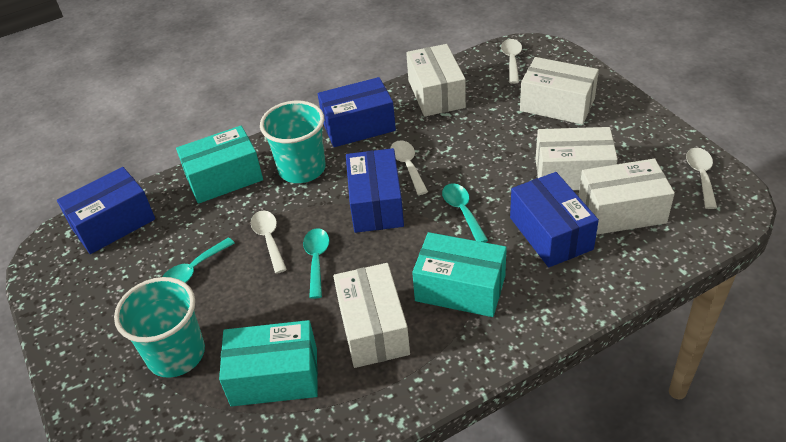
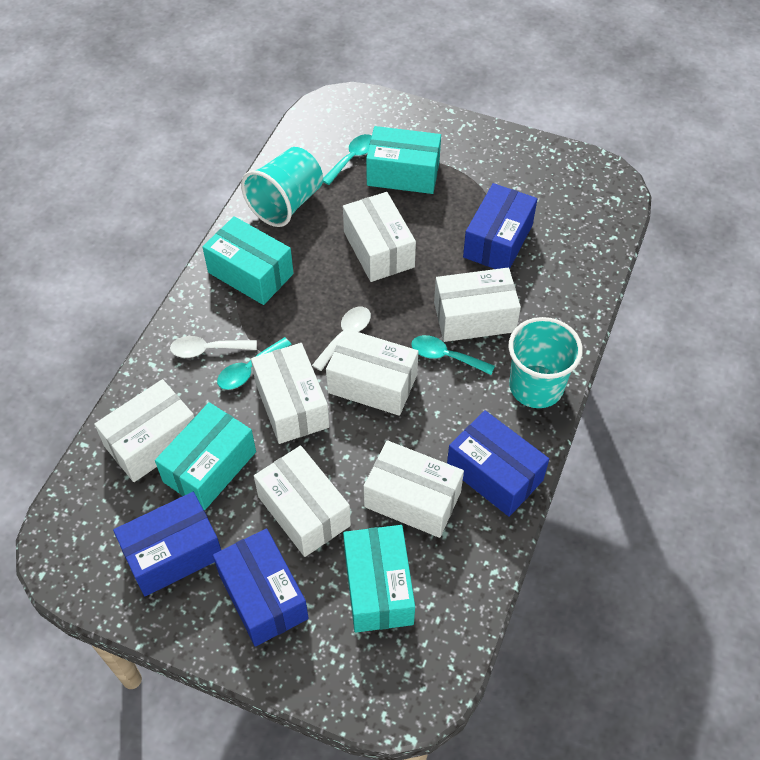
turquoise box: 3 -> 4
white box: 5 -> 7
white spoon: 4 -> 2

